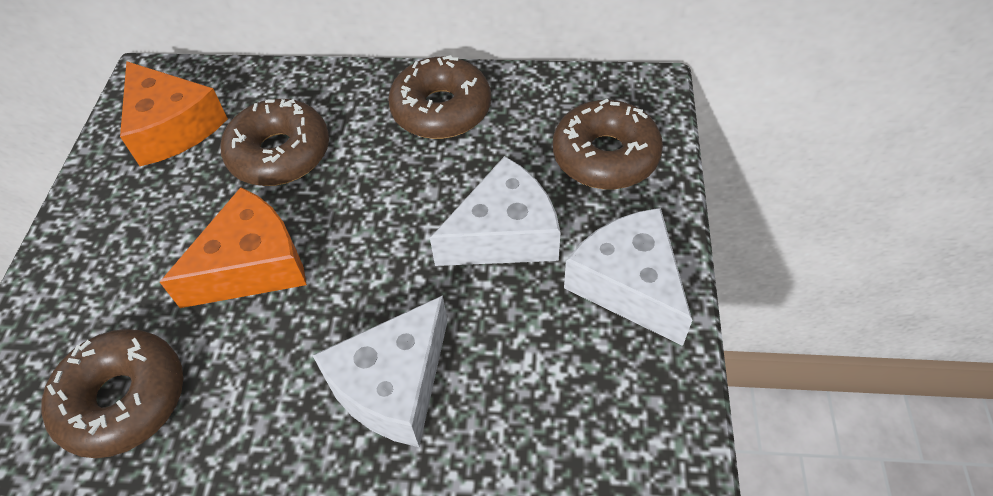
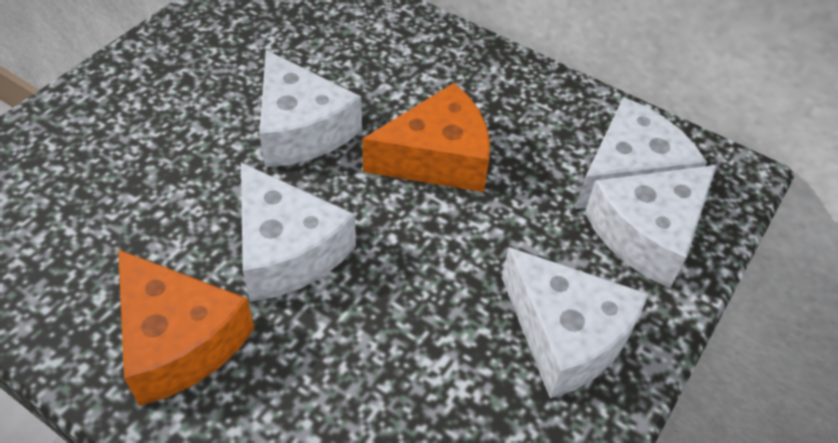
brown donut: 4 -> 0
white cheese: 3 -> 5

